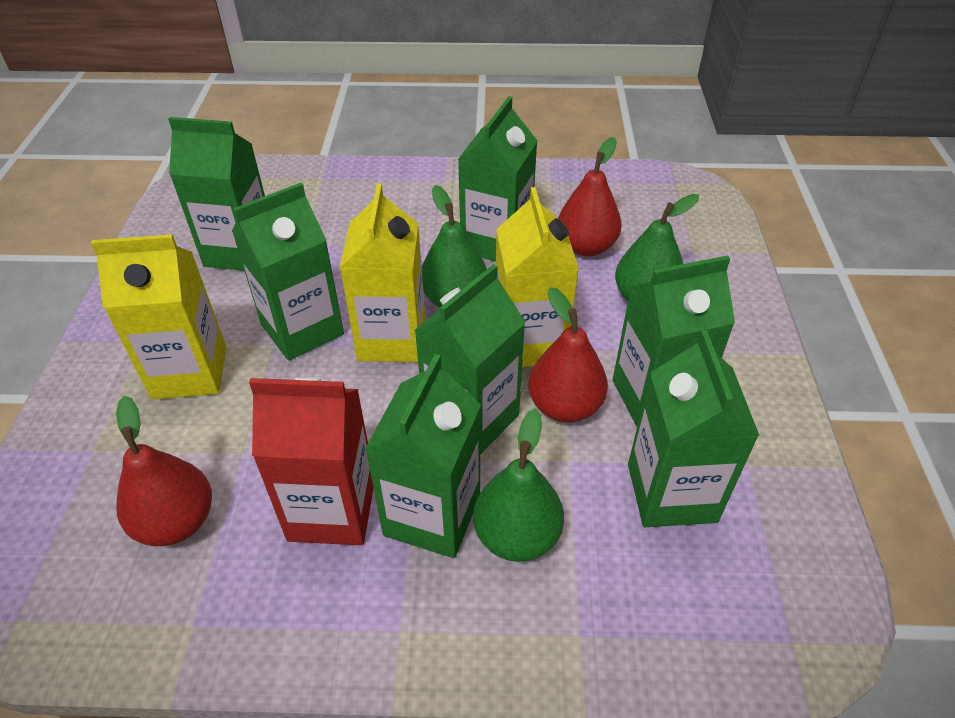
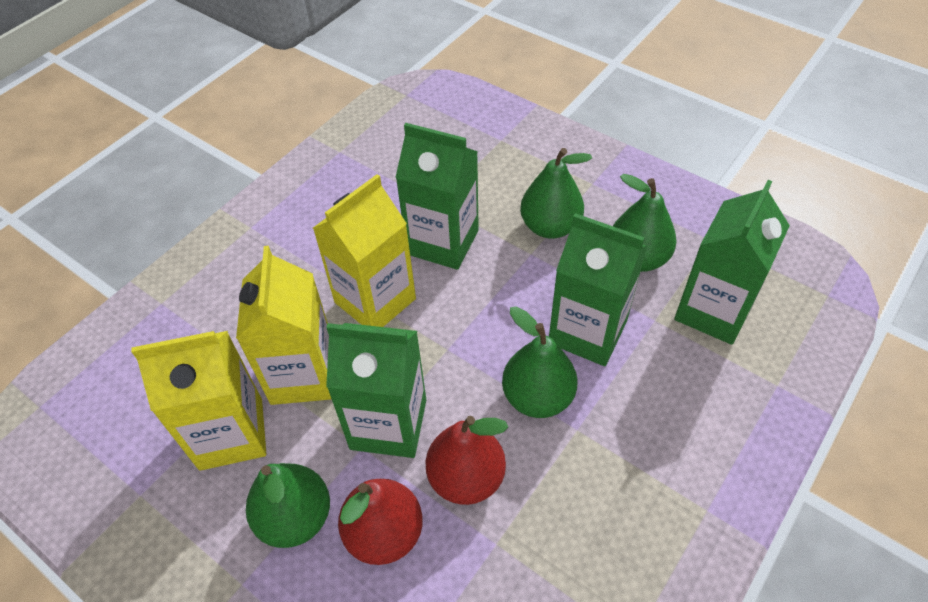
green carton: 7 -> 4
green pear: 3 -> 4
red carton: 1 -> 0
red pear: 3 -> 2

